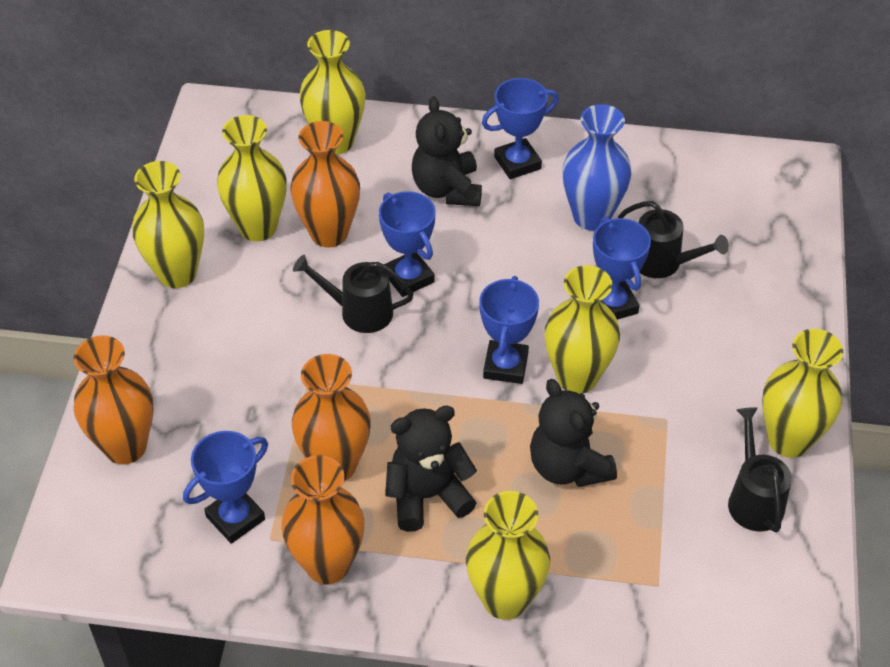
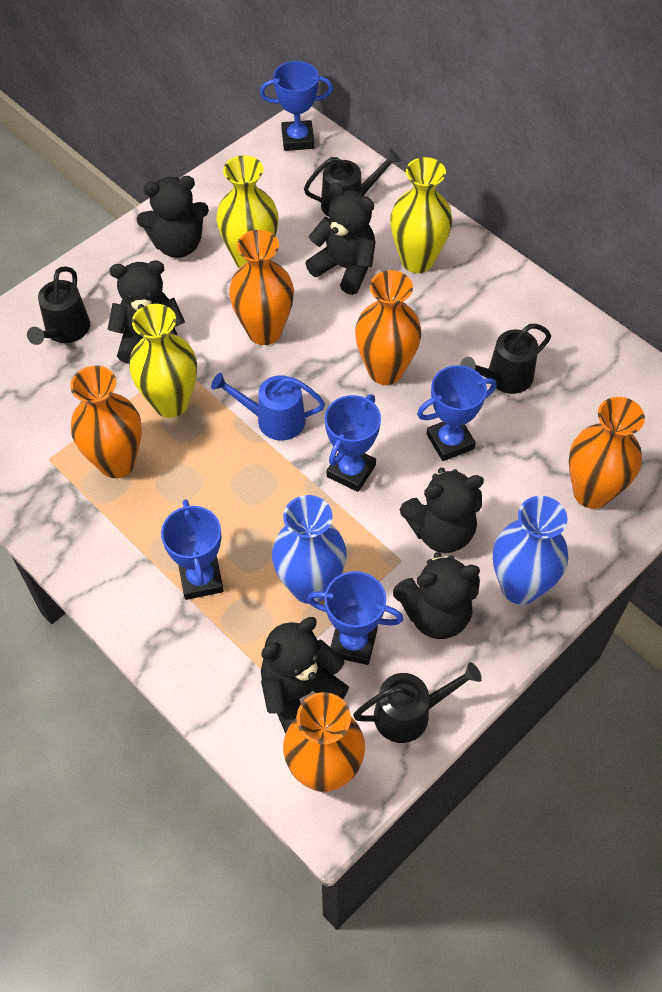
black teddy bear: 3 -> 6
black watering can: 3 -> 4
blue vase: 1 -> 2
blue watering can: 0 -> 1
orange vase: 4 -> 5
yellow vase: 6 -> 3

